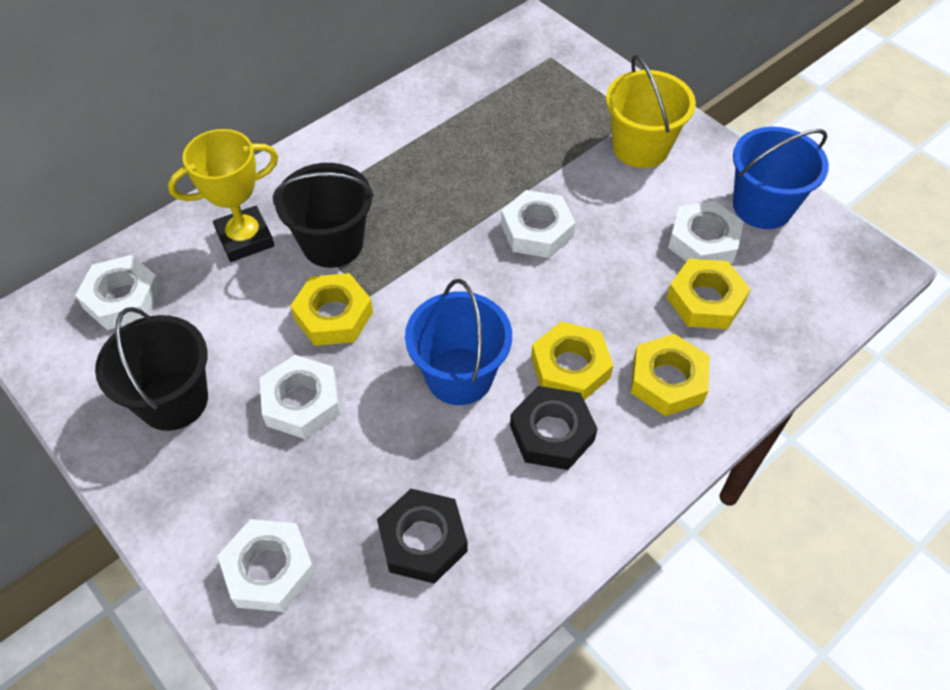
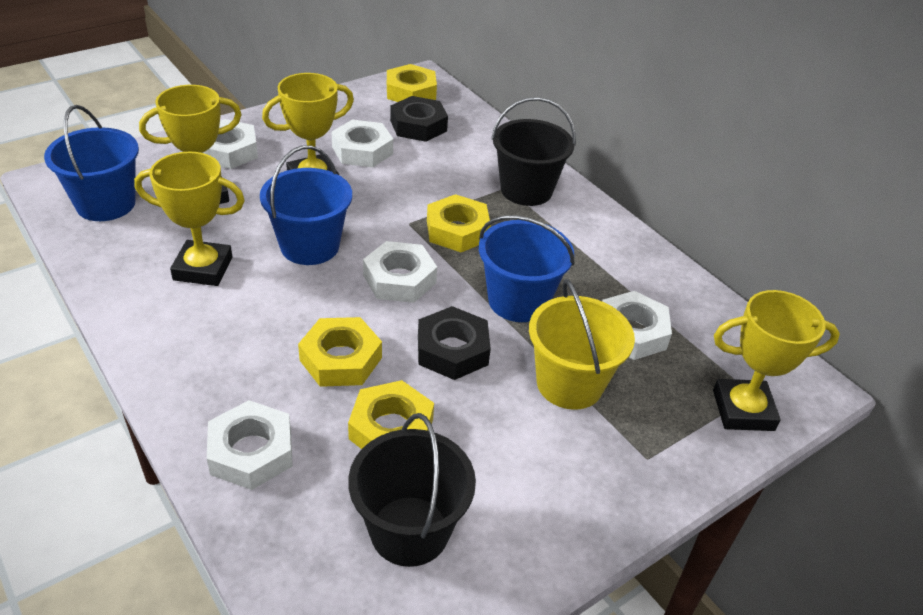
blue bucket: 2 -> 3
yellow trophy: 1 -> 4

